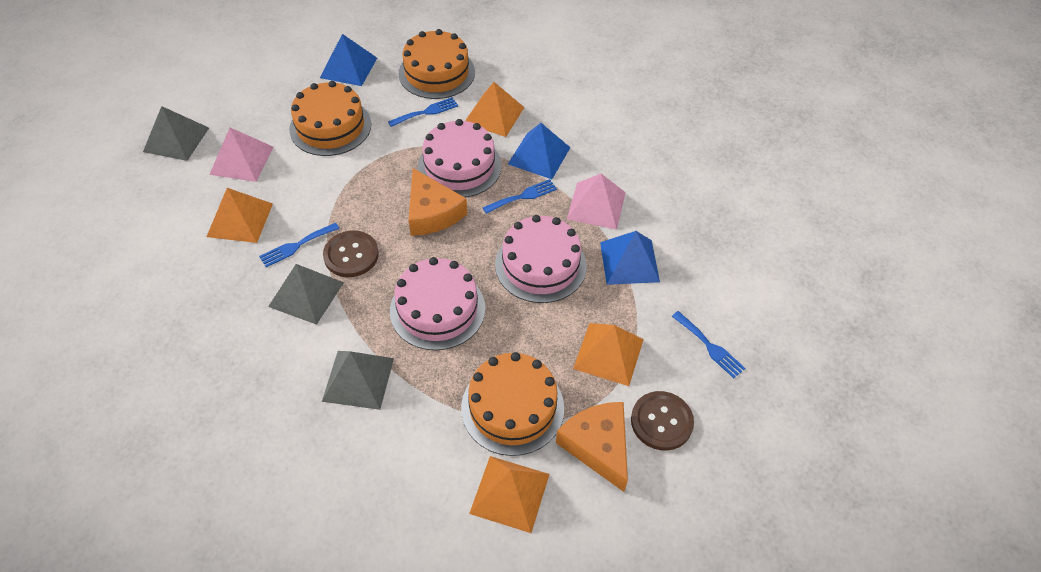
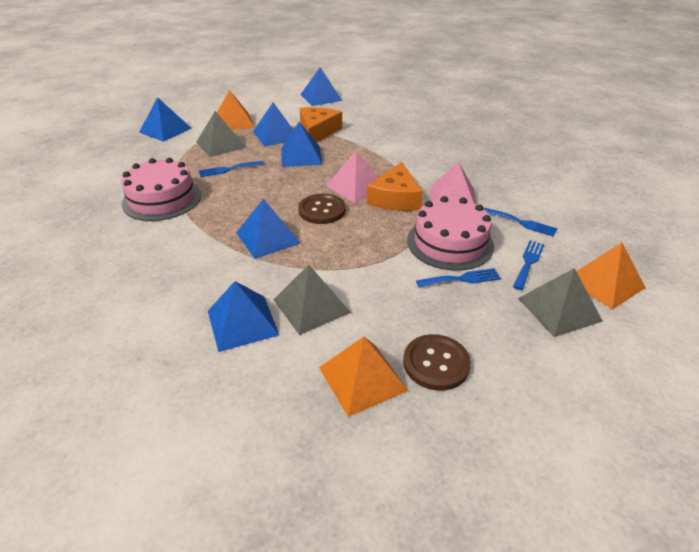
blue pyramid: 3 -> 6
orange cake: 3 -> 0
orange pyramid: 4 -> 3
pink cake: 3 -> 2

